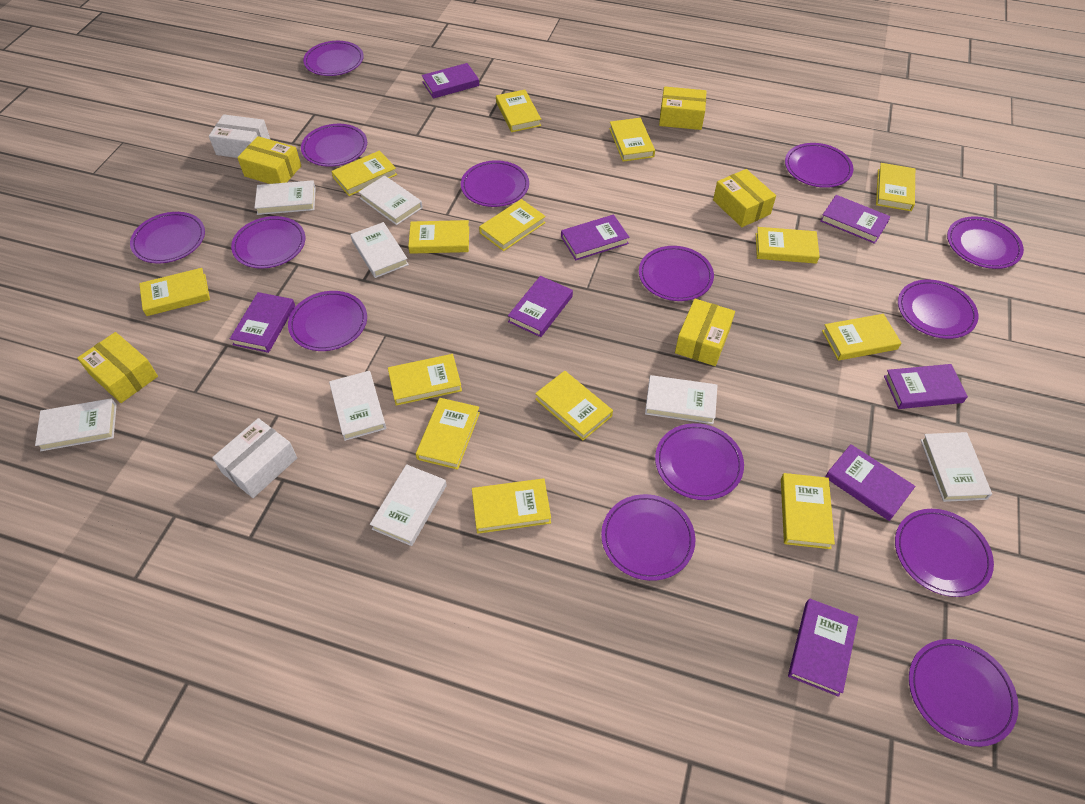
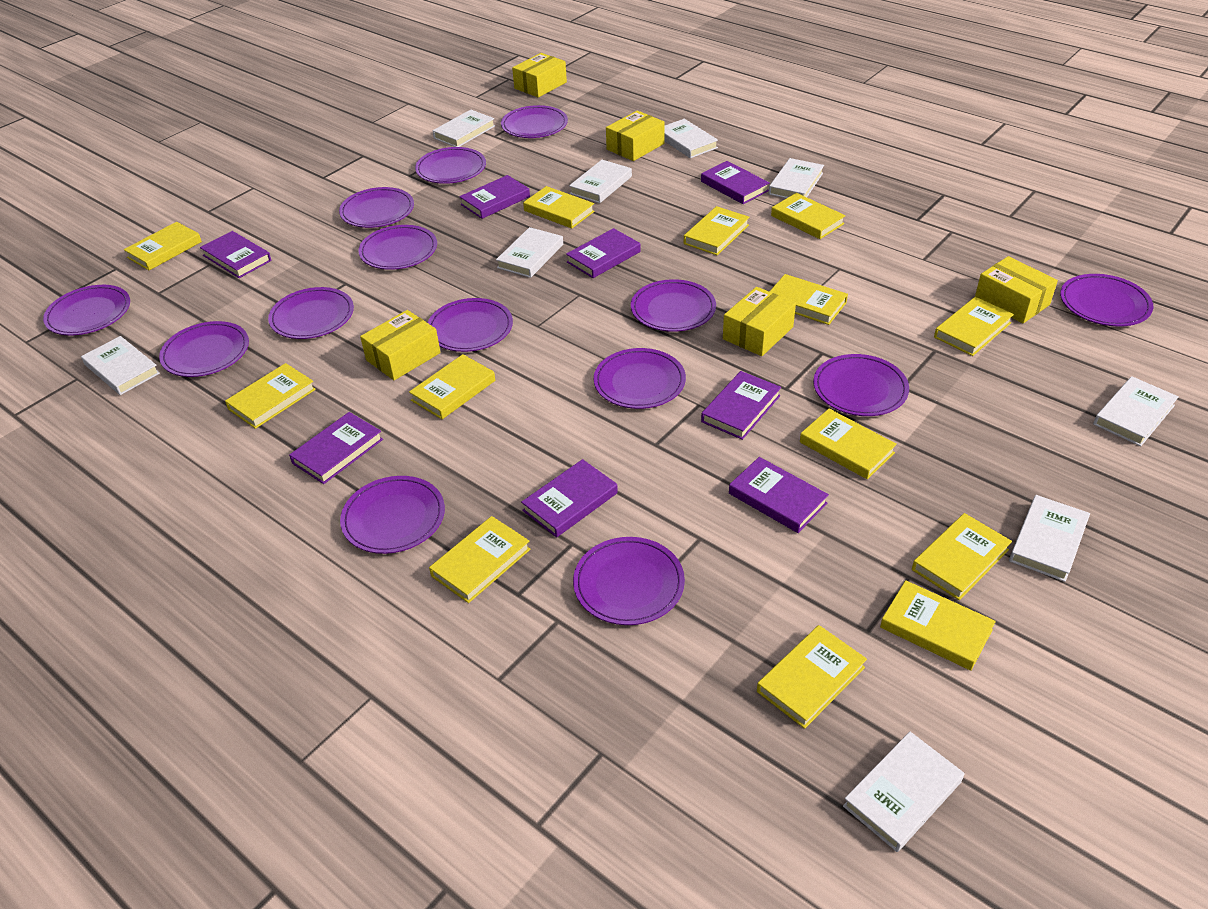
white book: 8 -> 9
white box: 2 -> 0
yellow book: 14 -> 13

